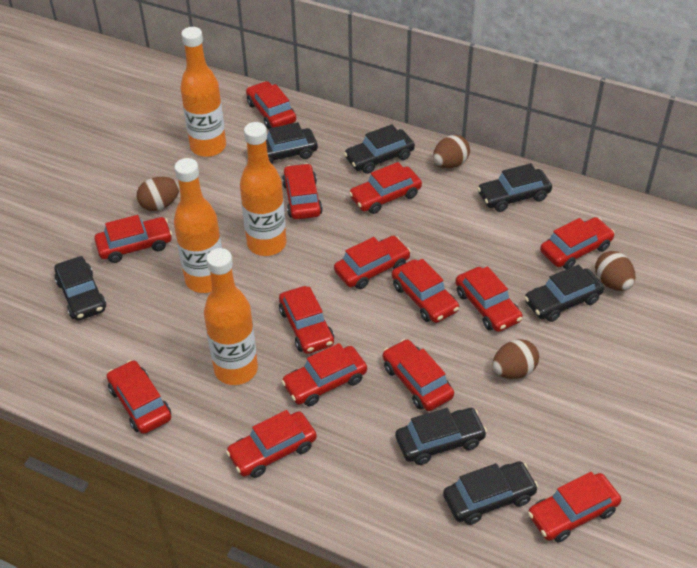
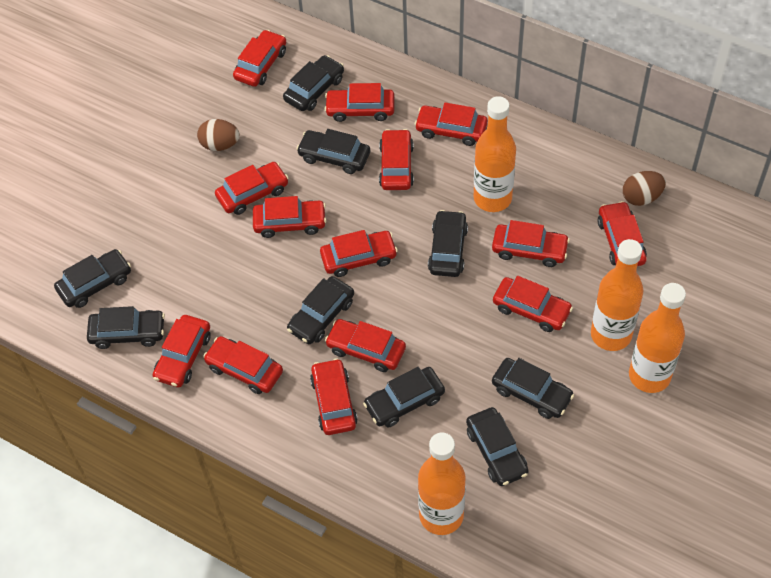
black car: 7 -> 9
brown egg: 4 -> 2

